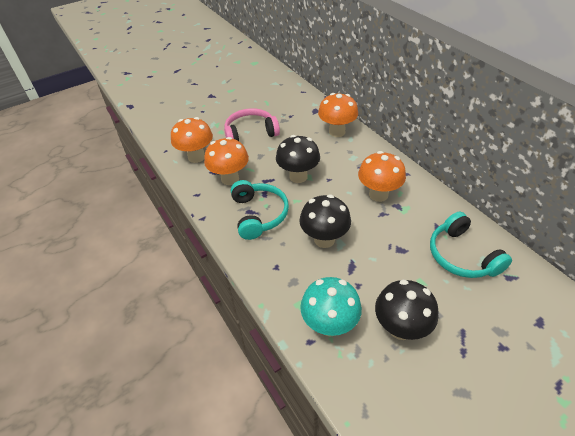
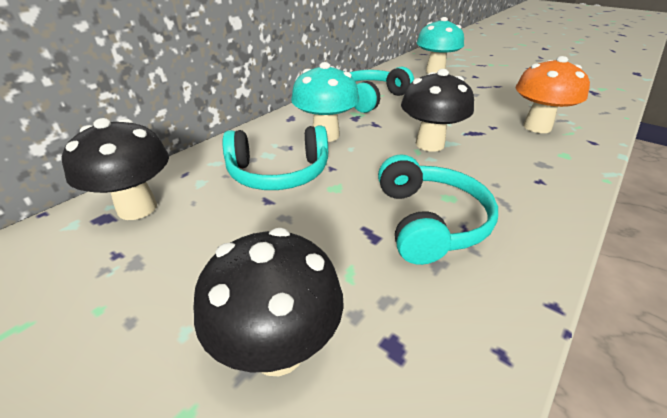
orange mushroom: 4 -> 1
pink headphones: 1 -> 0
turquoise headphones: 2 -> 3
turquoise mushroom: 1 -> 2

